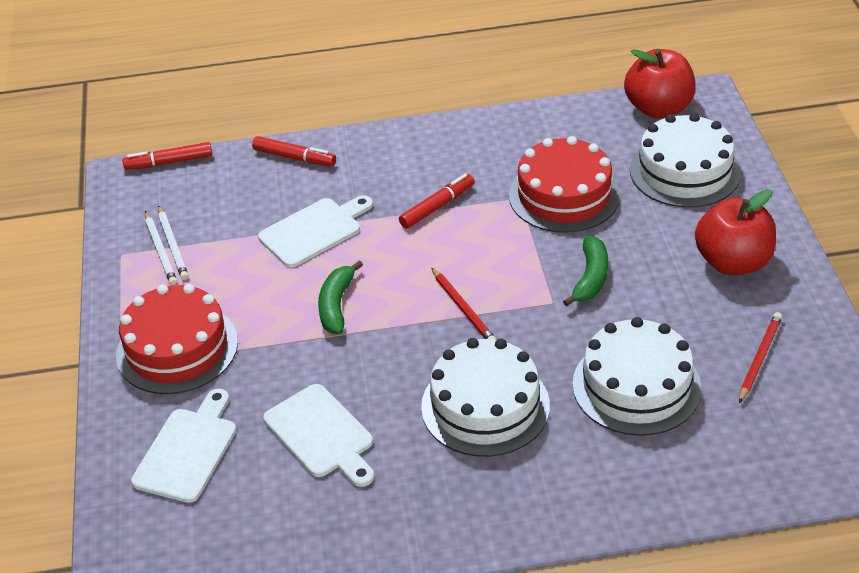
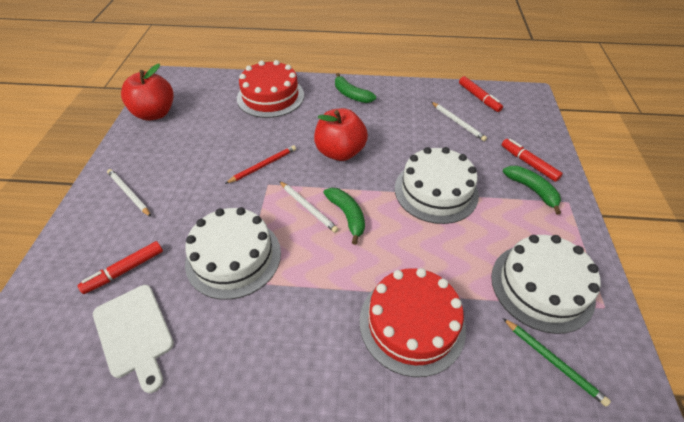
green banana: 2 -> 3
green pencil: 0 -> 1
red pencil: 2 -> 1
white cutting board: 3 -> 1
white pencil: 2 -> 3

